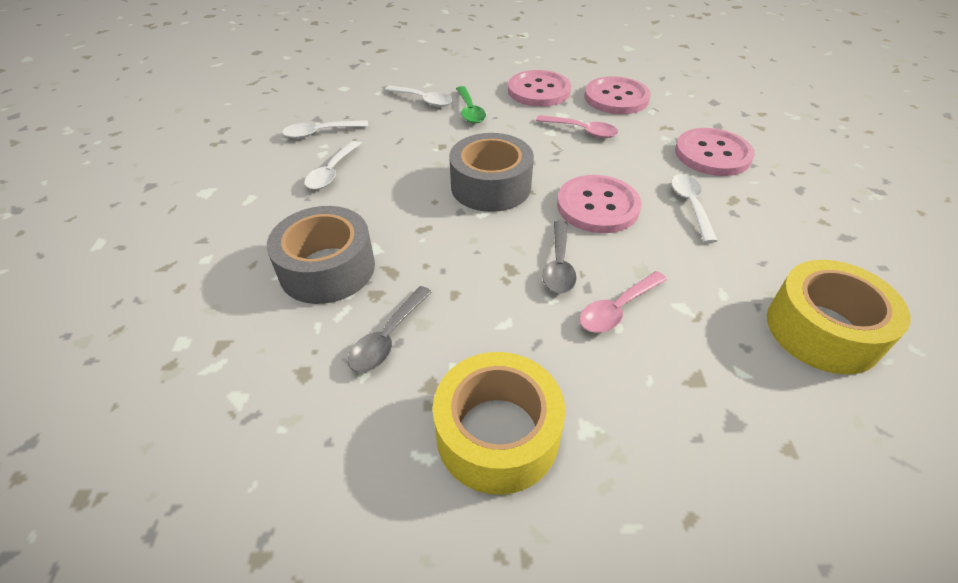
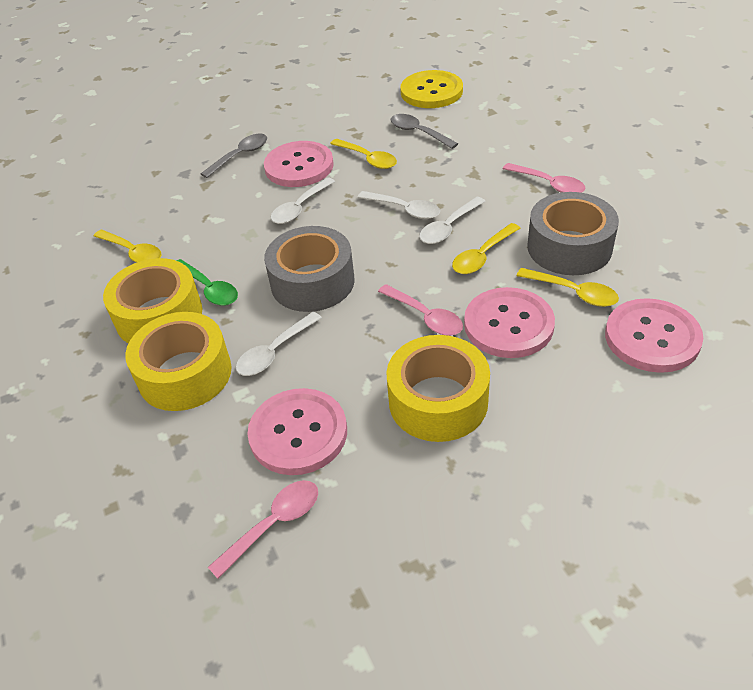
pink spoon: 2 -> 3
yellow button: 0 -> 1
yellow spoon: 0 -> 4
yellow tape: 2 -> 3

